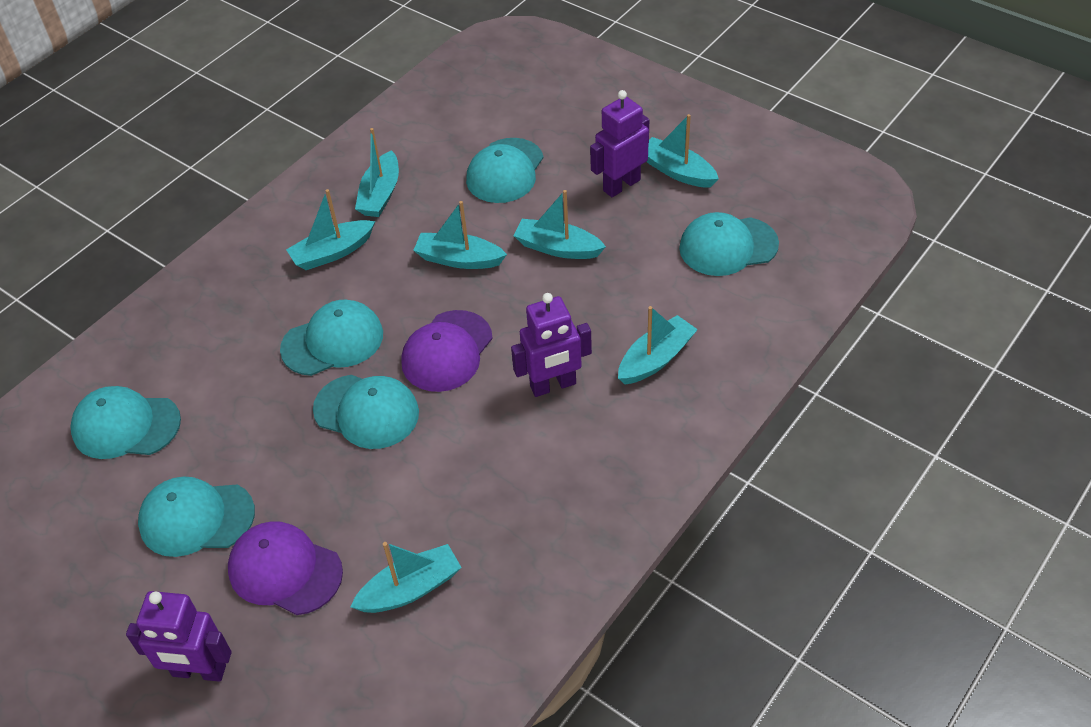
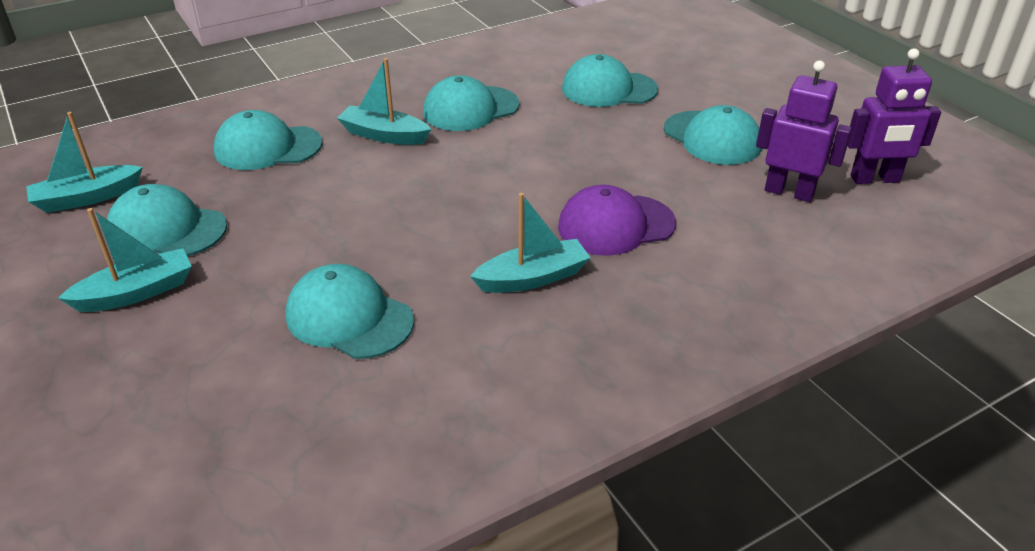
purple cap: 2 -> 1
purple robot: 3 -> 2
turquoise boat: 7 -> 4

